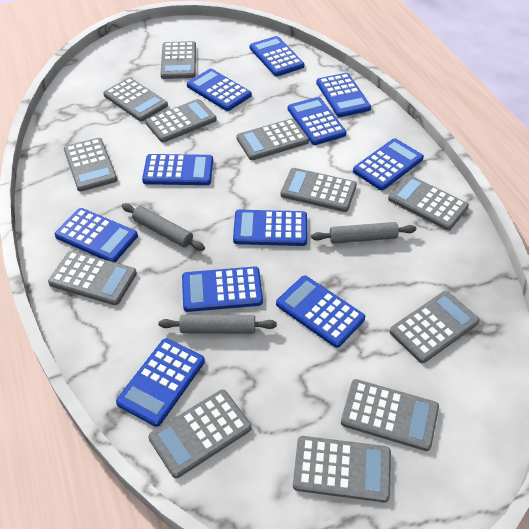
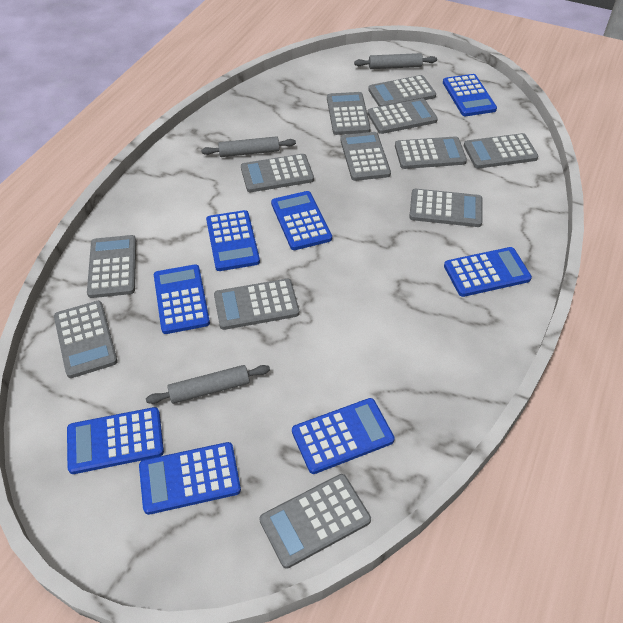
blue calculator: 11 -> 8

